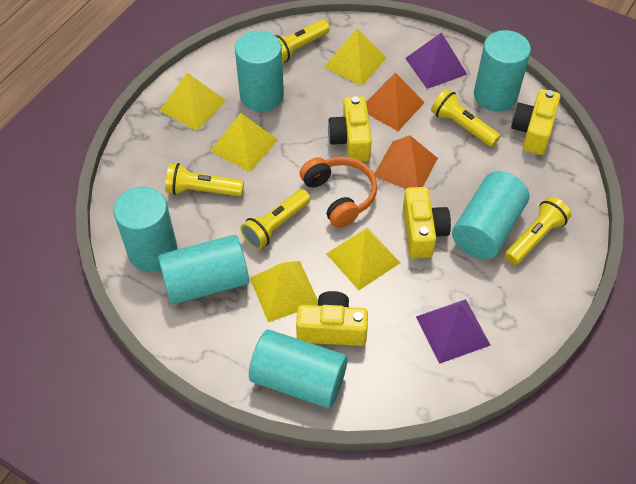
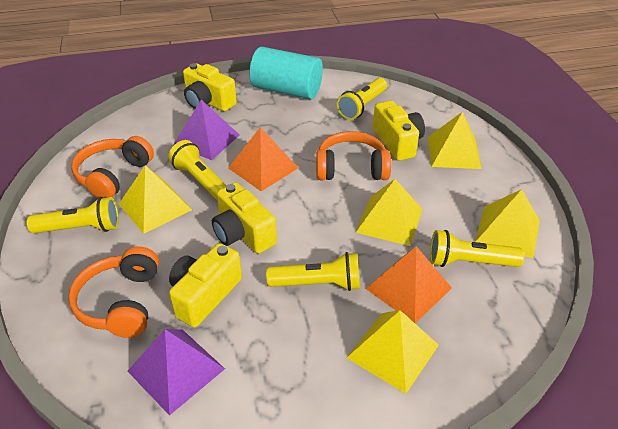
orange headphones: 1 -> 3
turquoise cylinder: 6 -> 1

